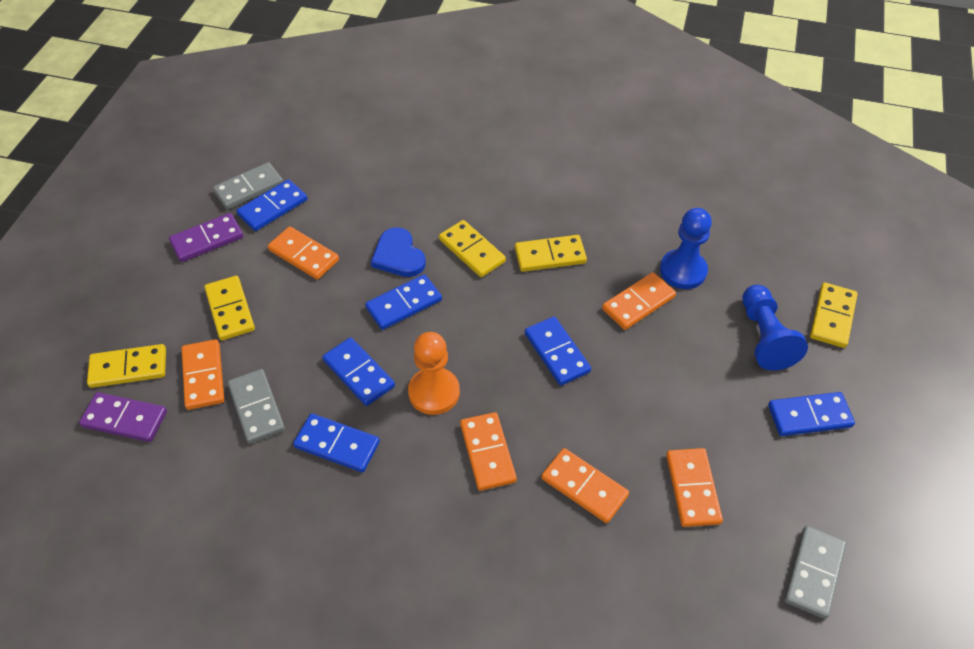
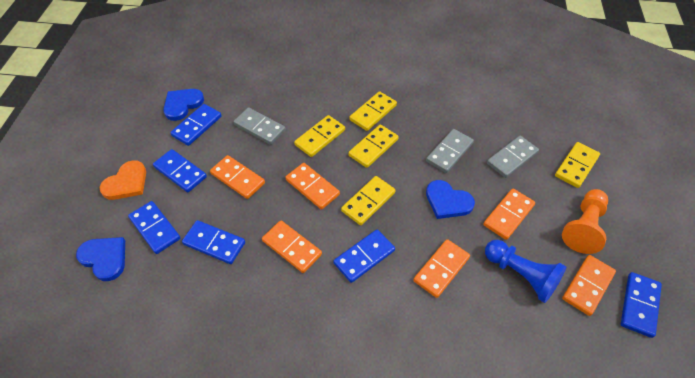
blue heart: 1 -> 3
blue pawn: 2 -> 1
orange heart: 0 -> 1
purple domino: 2 -> 0

